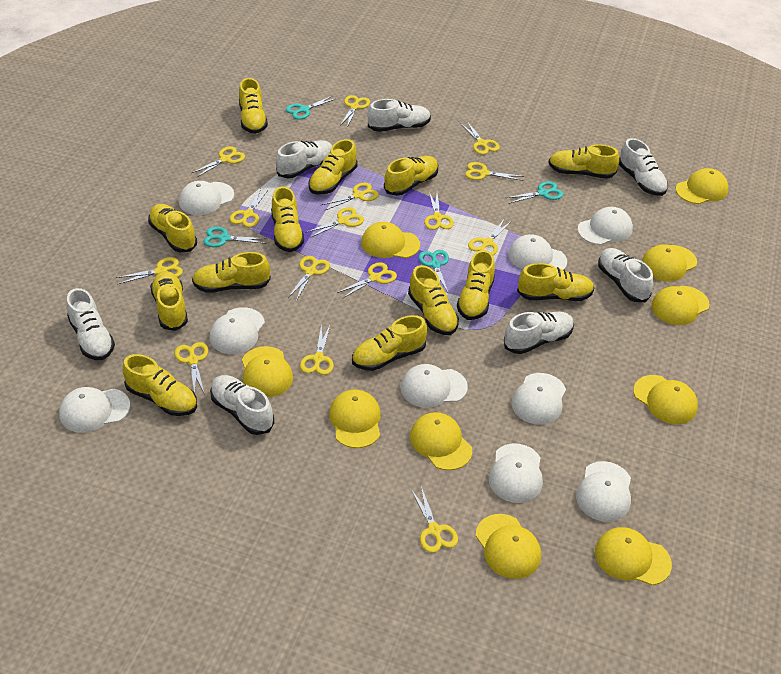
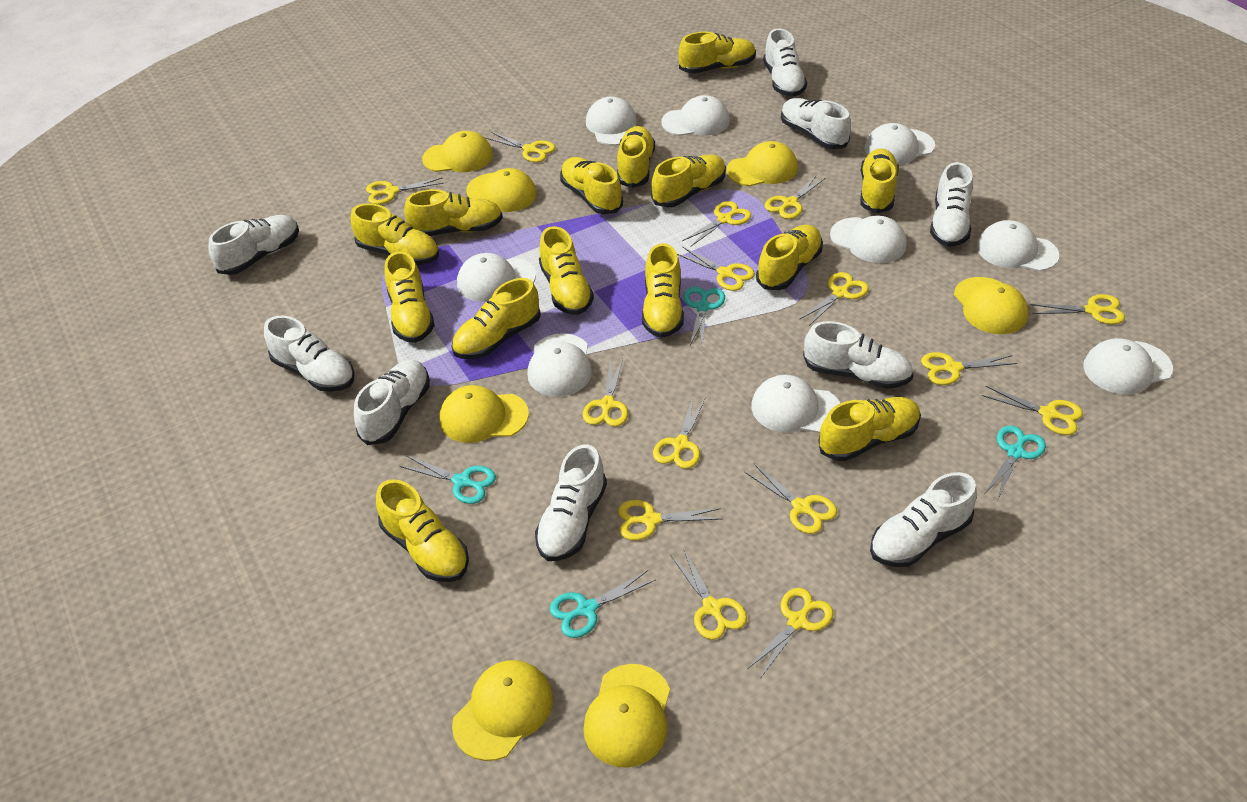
white shoe: 7 -> 9
yellow cap: 10 -> 7
yellow shoe: 13 -> 14

